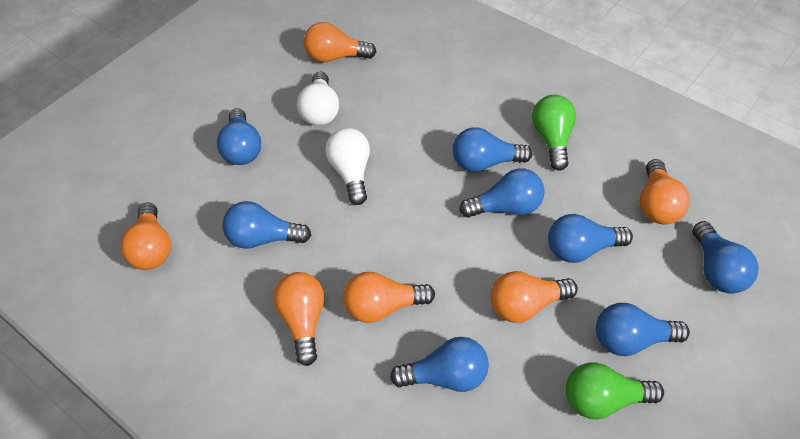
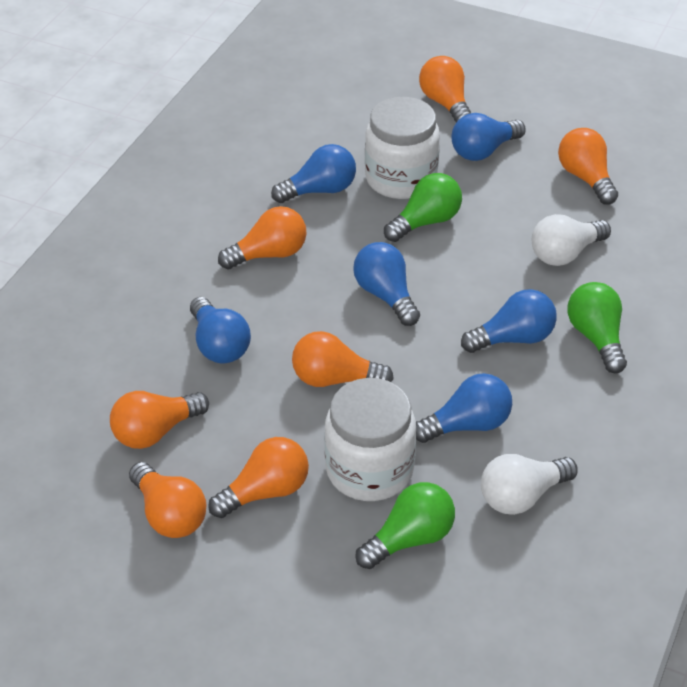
blue light bulb: 8 -> 6
green light bulb: 2 -> 3
orange light bulb: 6 -> 7
white jar: 0 -> 2

